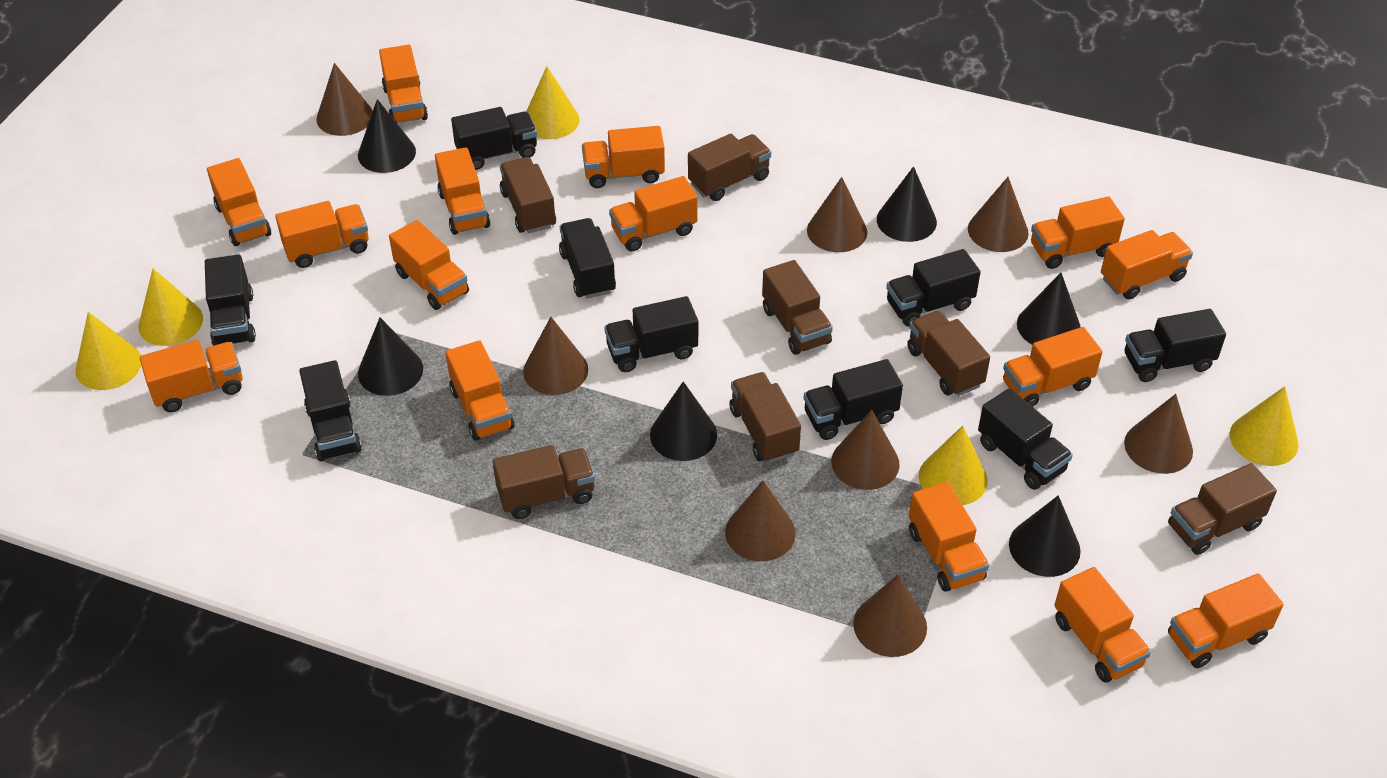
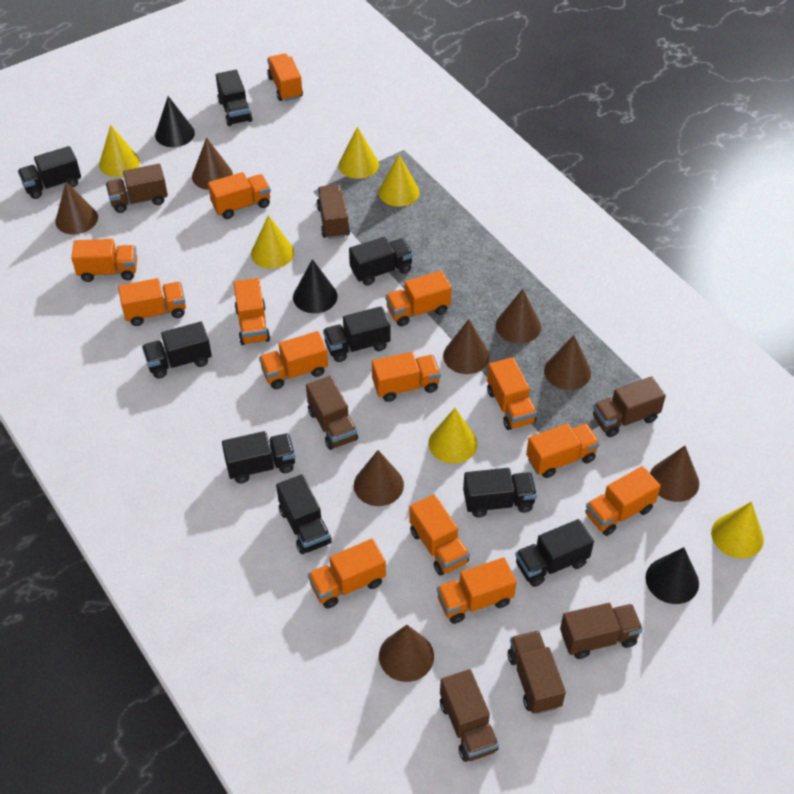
black cone: 6 -> 3
orange truck: 15 -> 14
yellow cone: 5 -> 6

